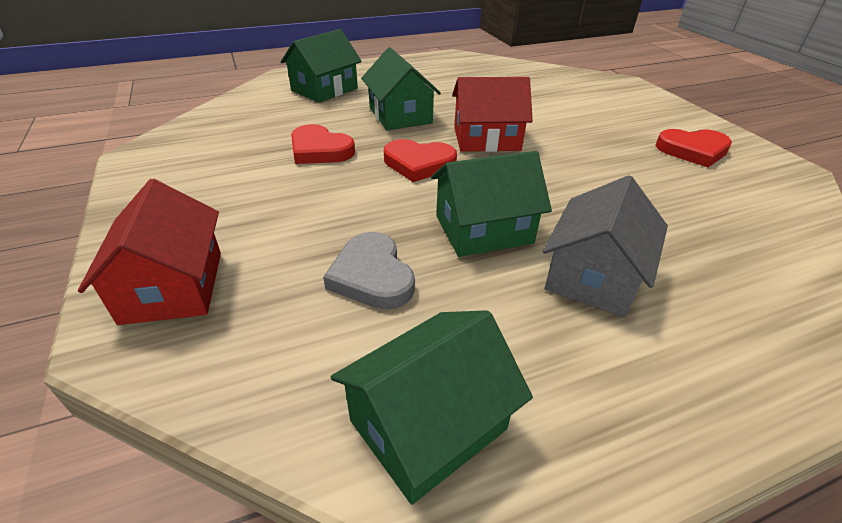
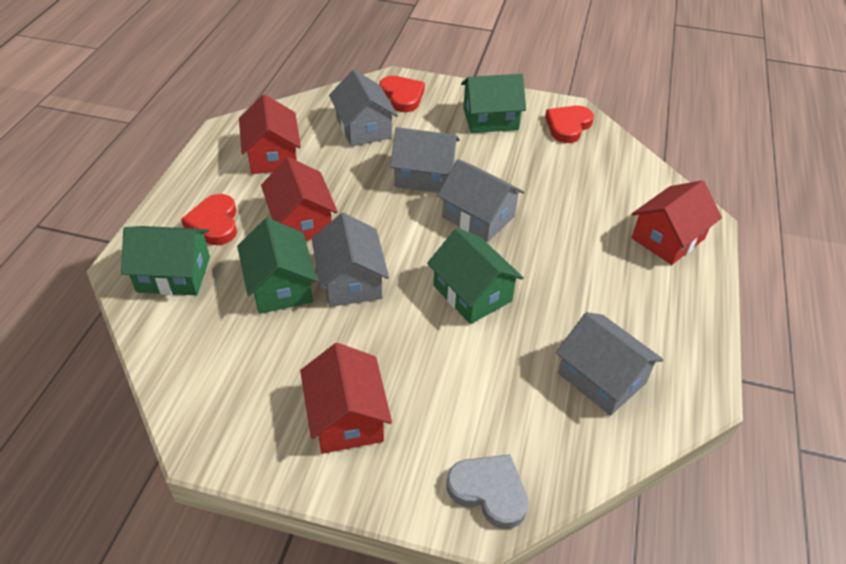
grey house: 1 -> 5
red house: 2 -> 4

